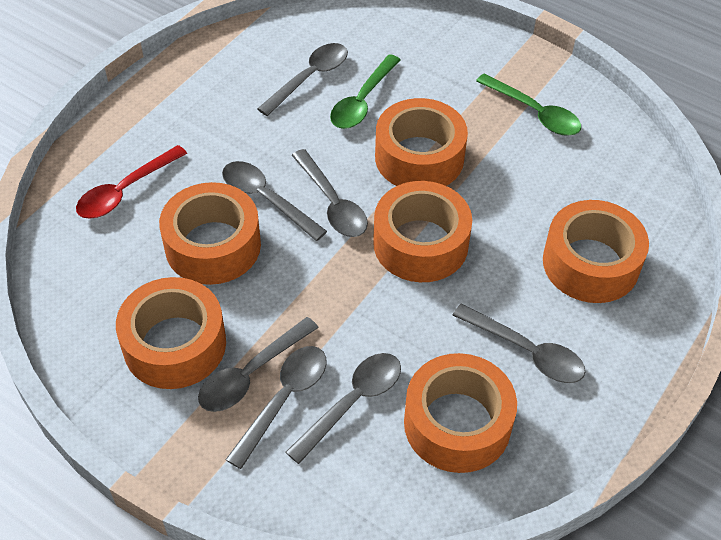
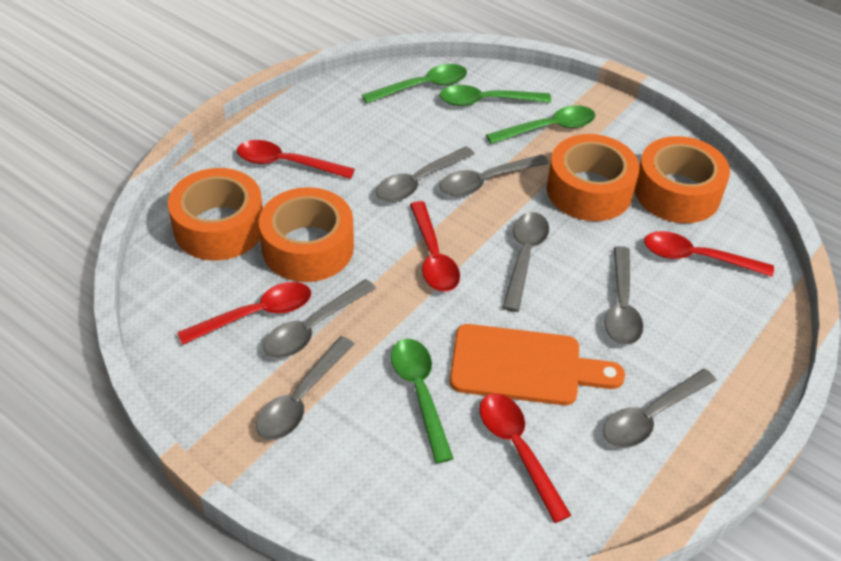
green spoon: 2 -> 4
orange cutting board: 0 -> 1
orange tape: 6 -> 4
red spoon: 1 -> 5

